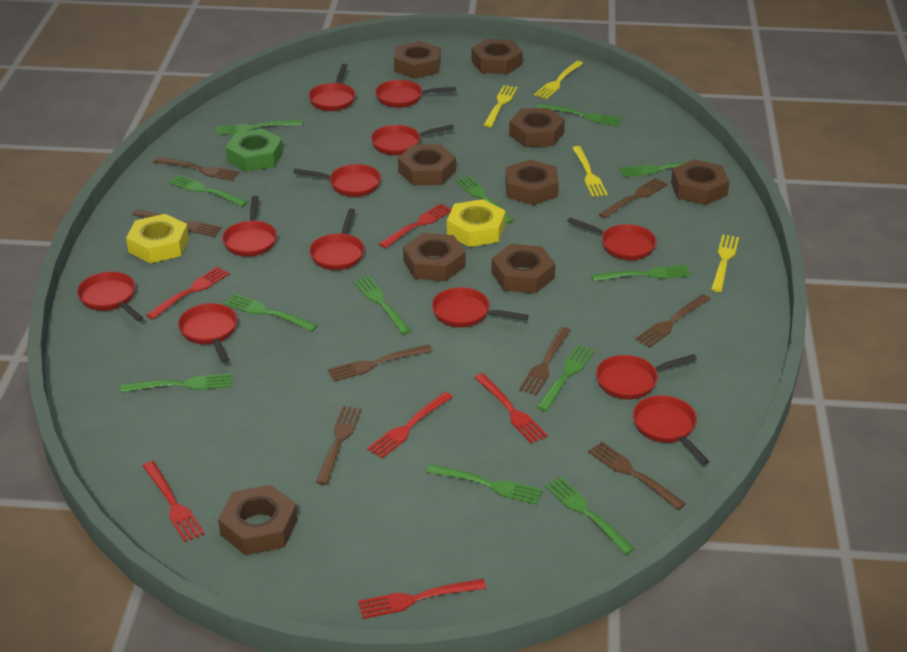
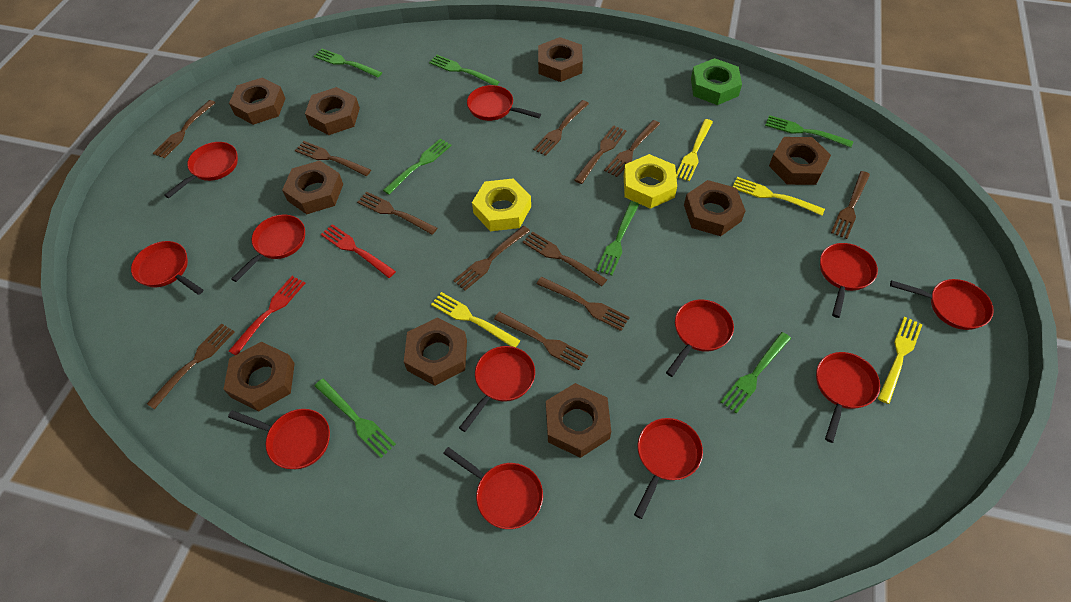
brown fork: 8 -> 12
green fork: 12 -> 7
red fork: 6 -> 2

